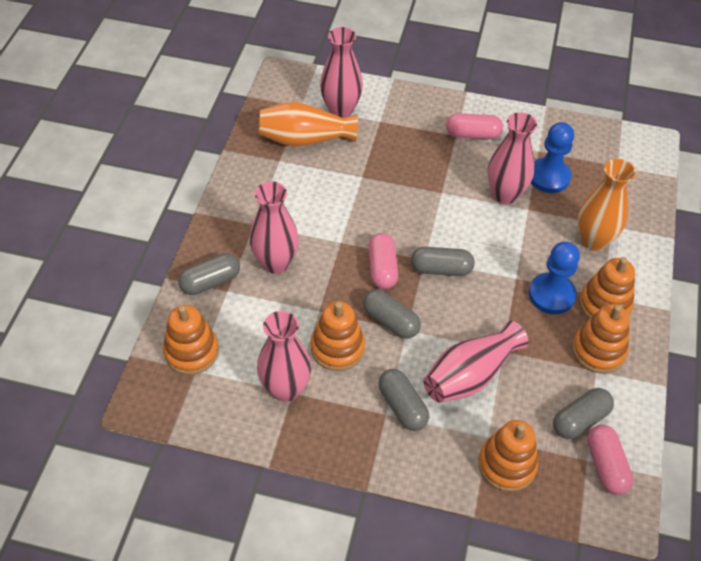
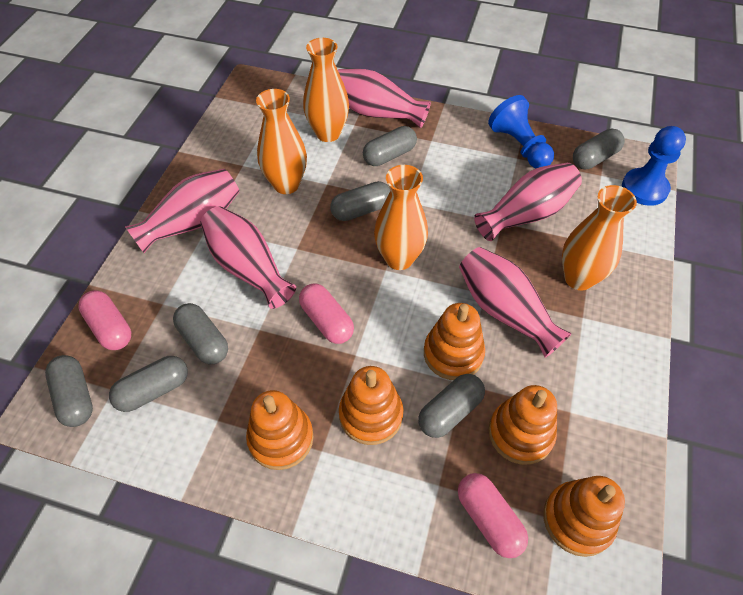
grey capsule: 5 -> 7
orange vase: 2 -> 4

